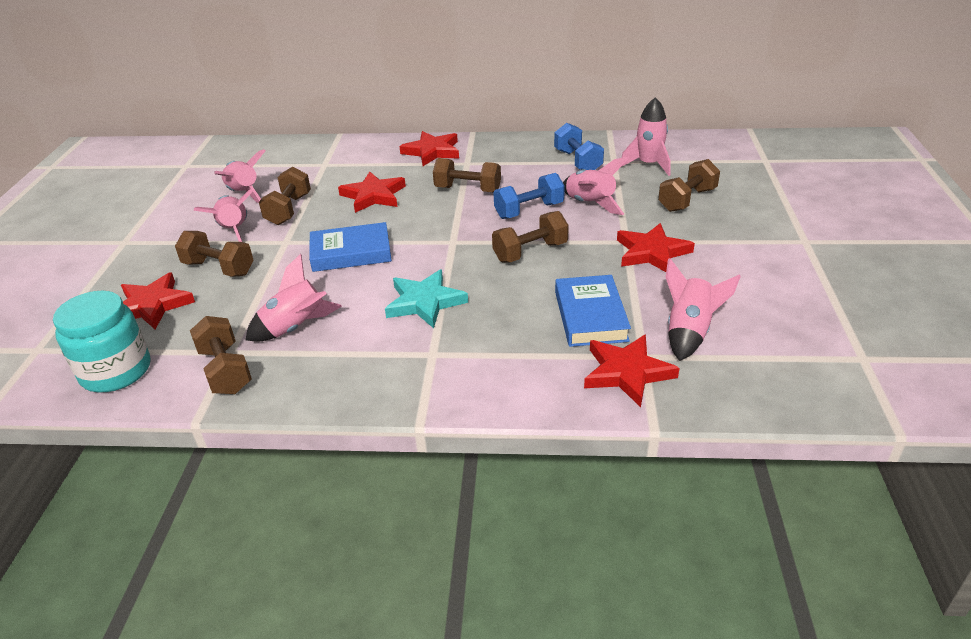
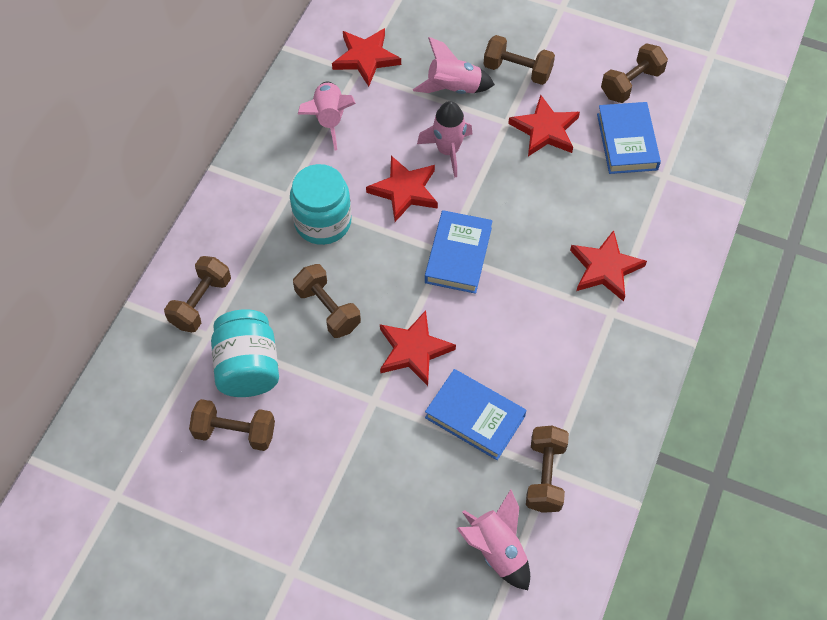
blue book: 2 -> 3
blue dumbbell: 2 -> 0
pink rocket: 6 -> 4
turquoise jar: 1 -> 2
turquoise star: 1 -> 0

